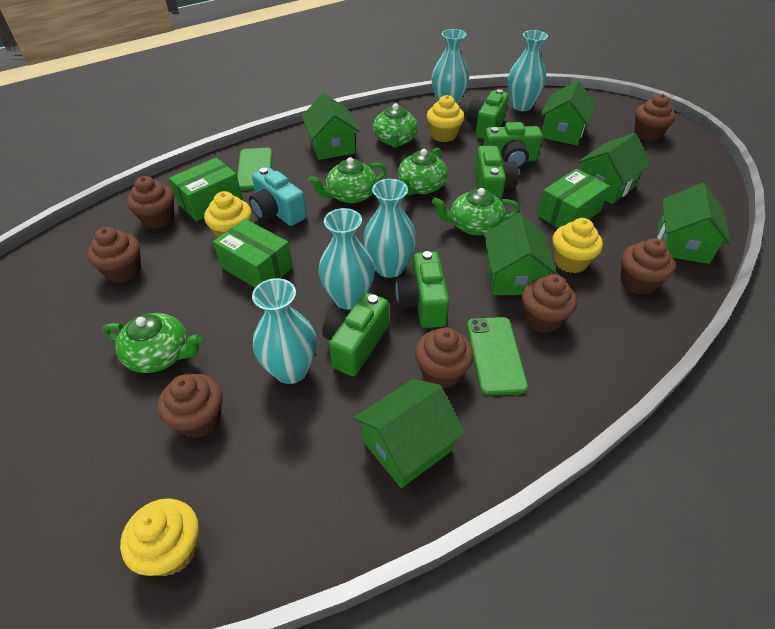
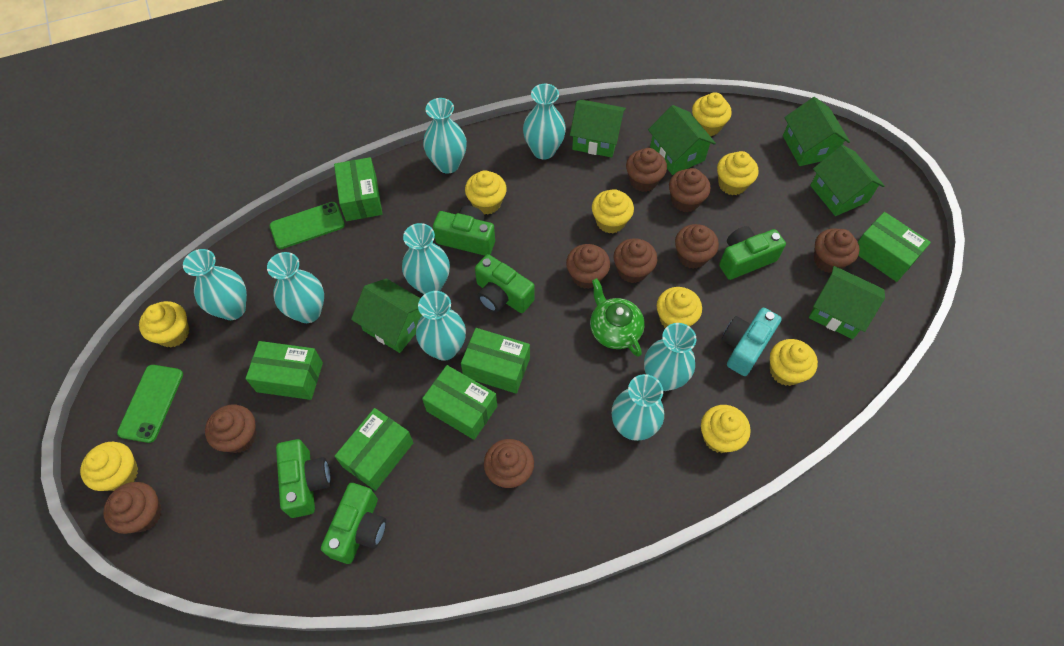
brown cupcake: 7 -> 9
green box: 3 -> 6
green teapot: 5 -> 1
turquoise vase: 5 -> 8
yellow cupcake: 4 -> 9

